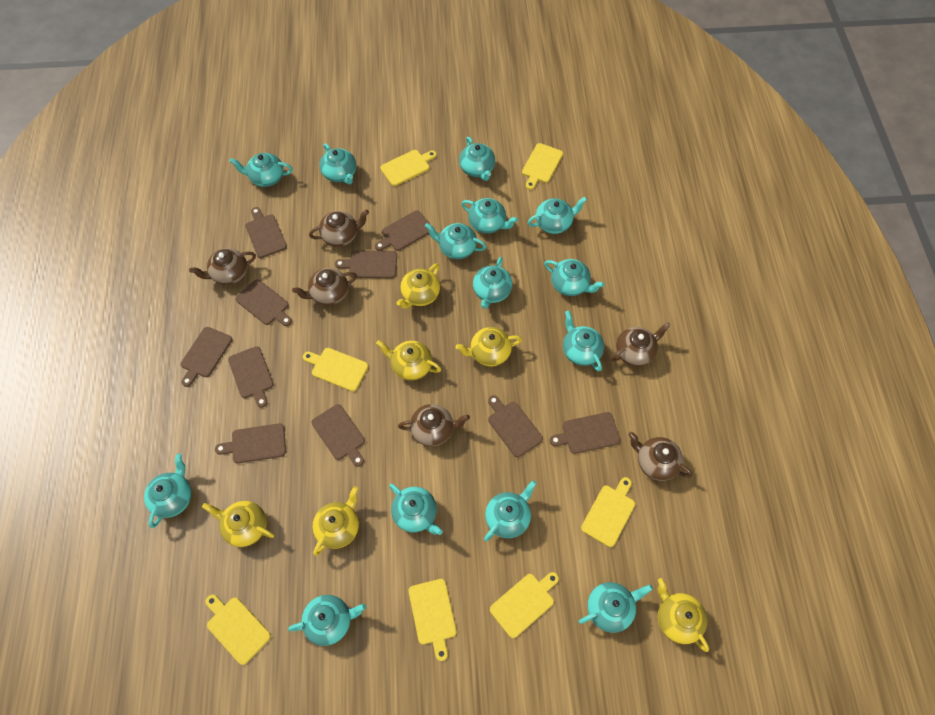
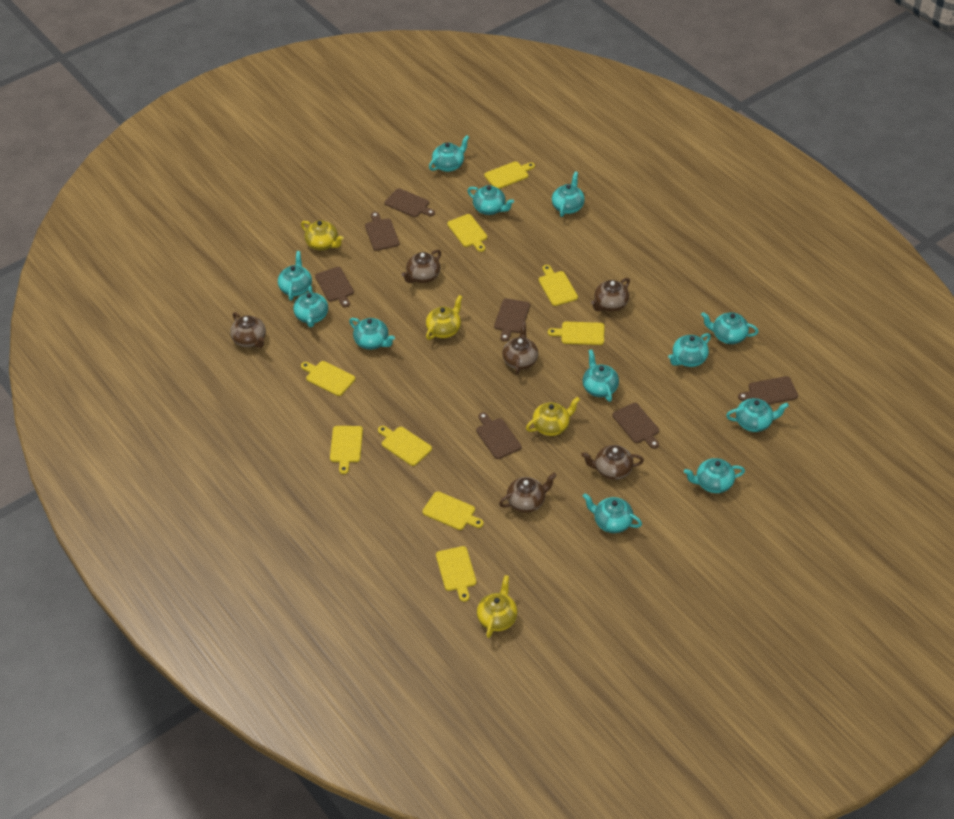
brown cutting board: 10 -> 7
turquoise teapot: 14 -> 12
yellow cutting board: 7 -> 9
yellow teapot: 6 -> 4

